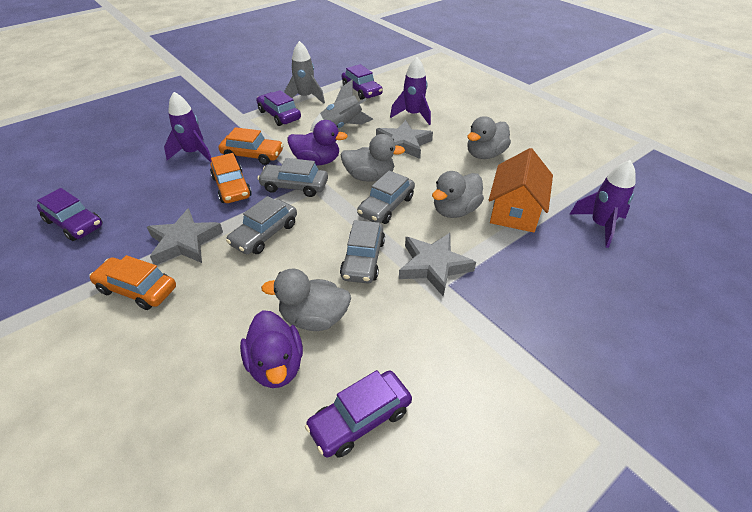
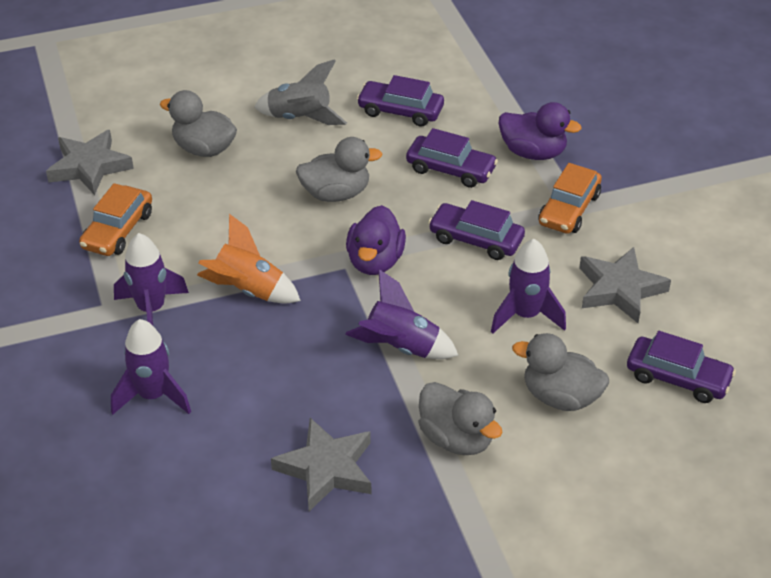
grey car: 4 -> 0
grey rocket: 2 -> 1
orange car: 3 -> 2
orange house: 1 -> 0
orange rocket: 0 -> 1
purple rocket: 3 -> 4

